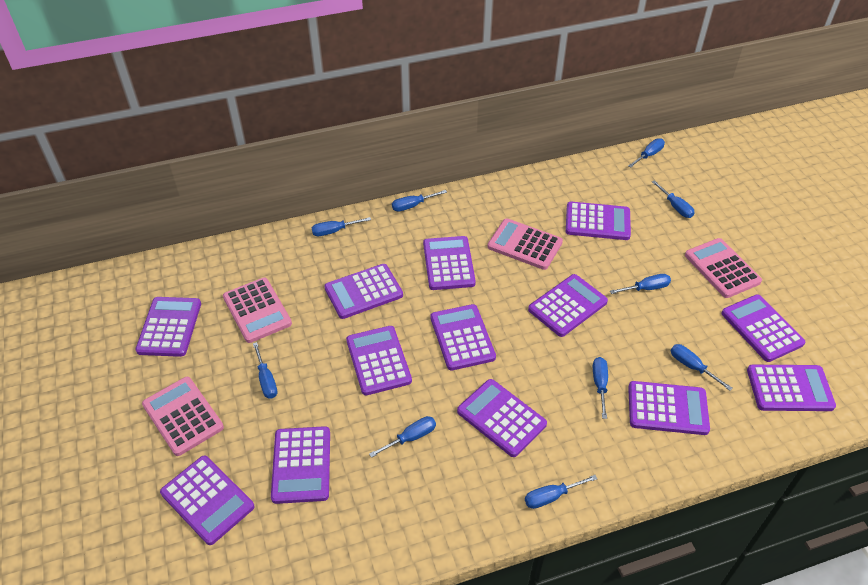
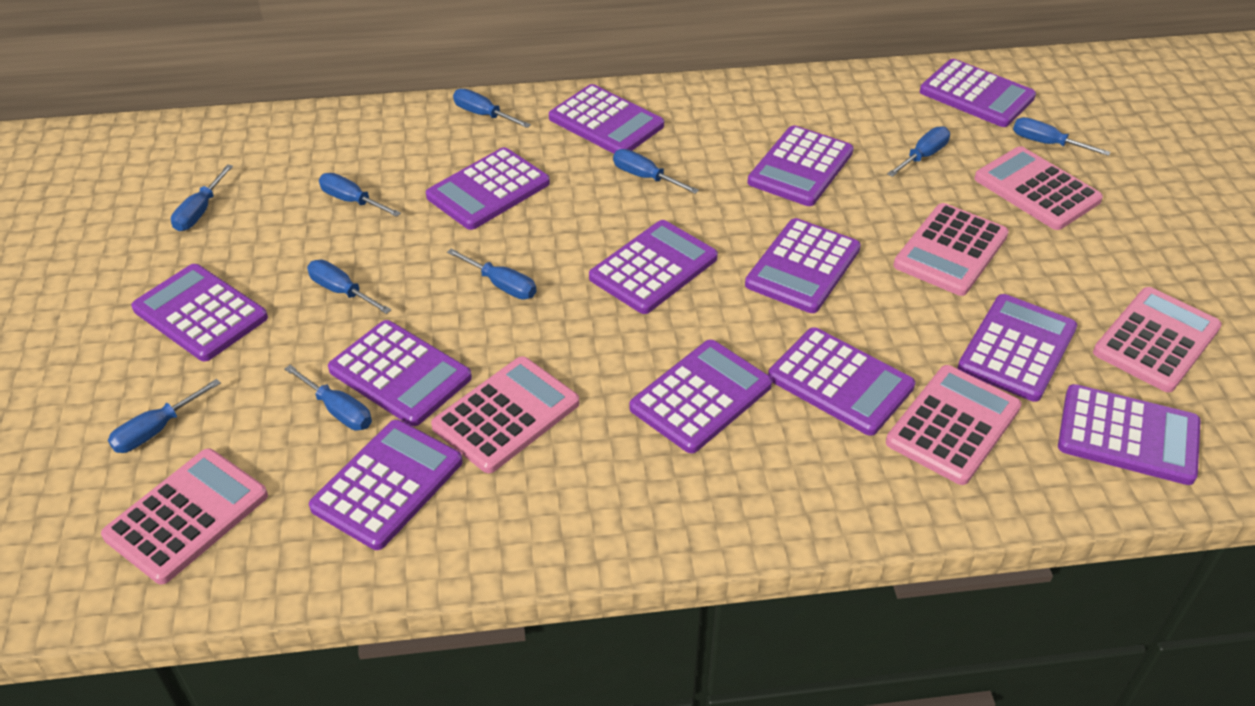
pink calculator: 4 -> 6

